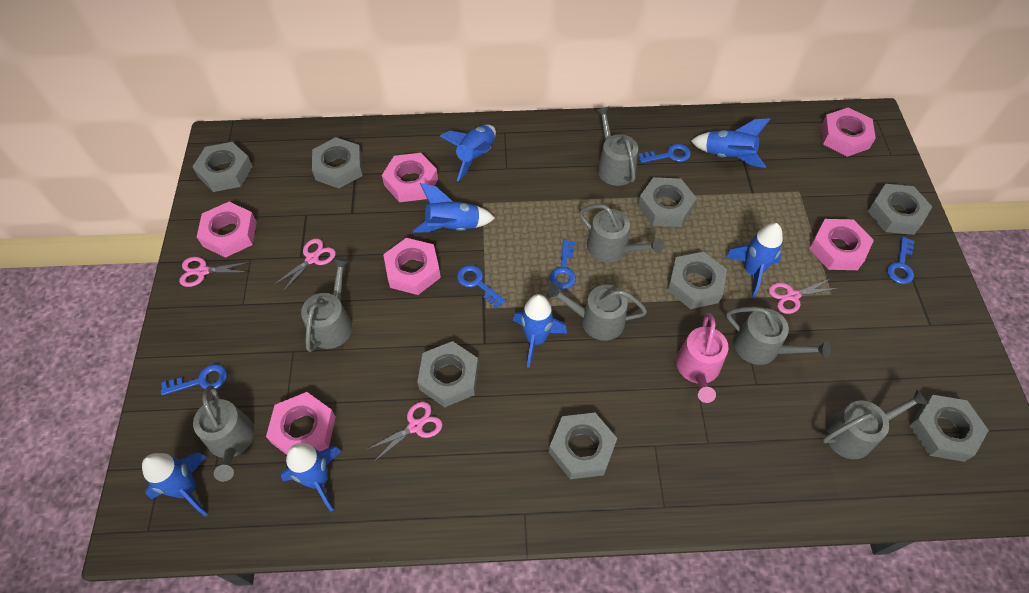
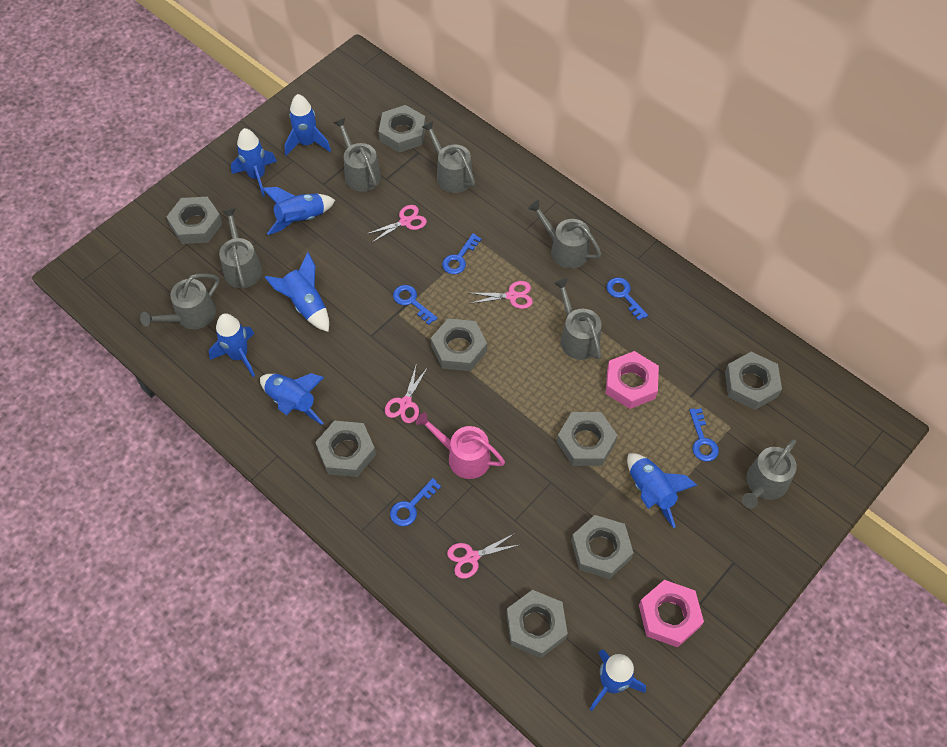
blue rocket: 7 -> 8
pink nut: 6 -> 2

